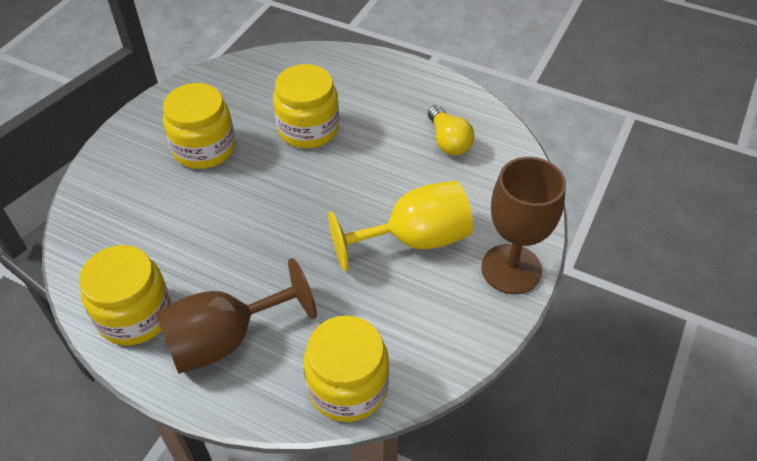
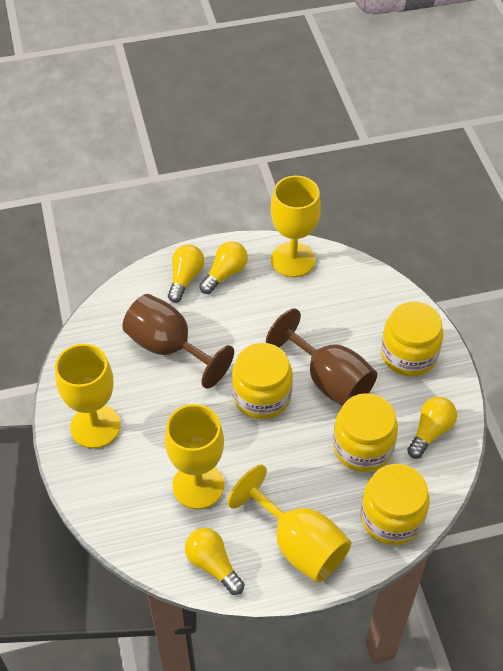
yellow goblet: 1 -> 4
yellow light bulb: 1 -> 4

